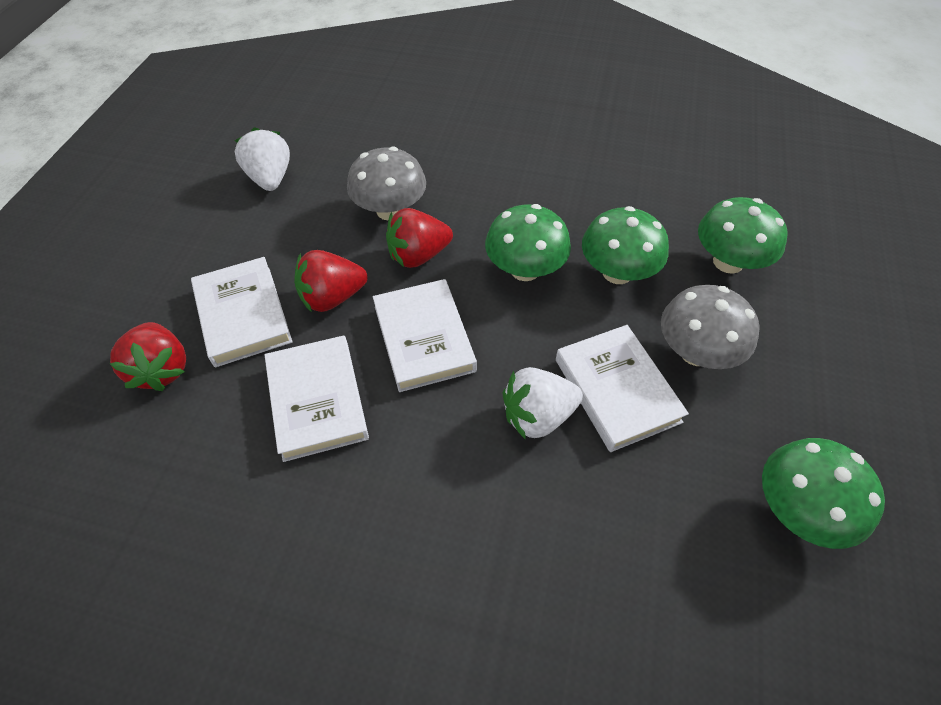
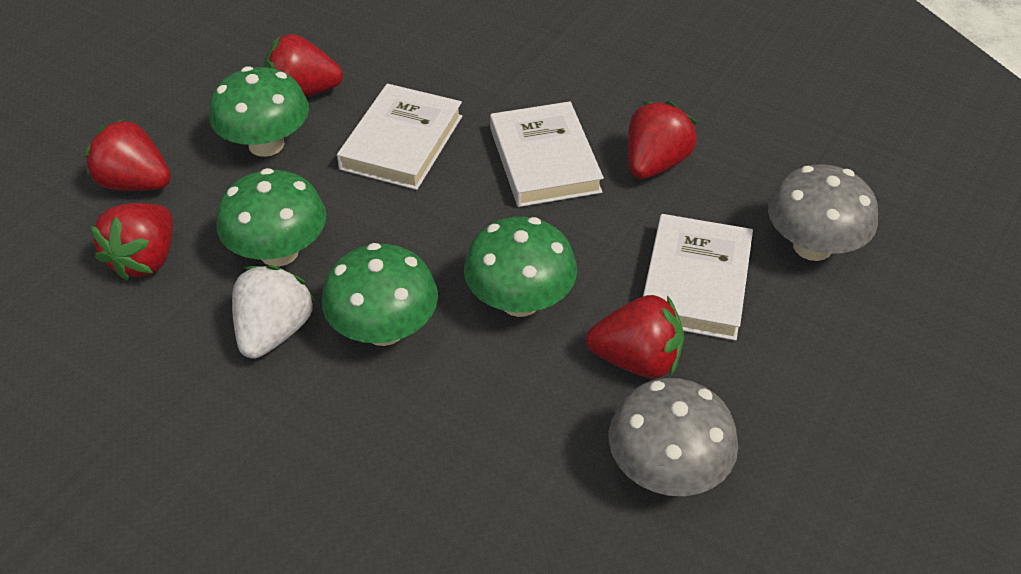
red strawberry: 3 -> 5
white book: 4 -> 3
white strawberry: 2 -> 1

